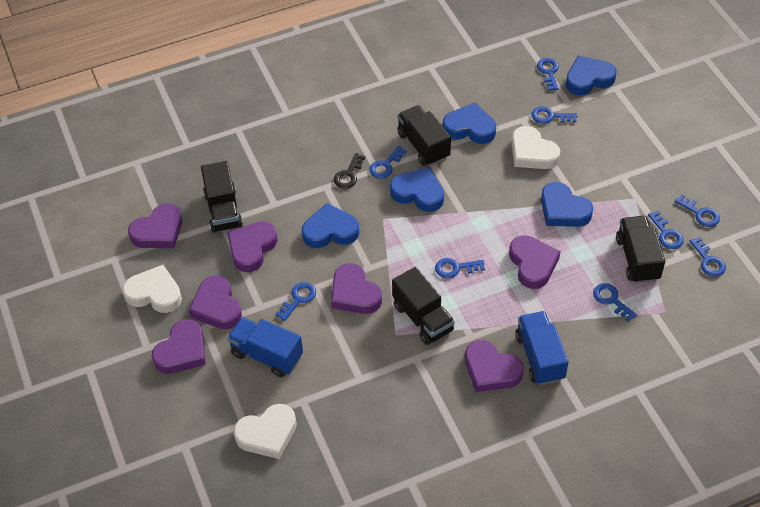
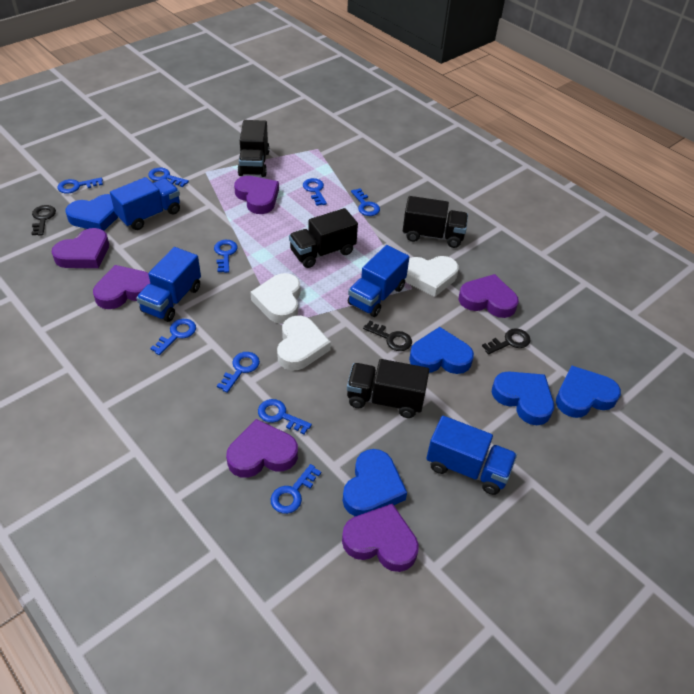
black key: 1 -> 3
blue truck: 2 -> 4
purple heart: 7 -> 6

